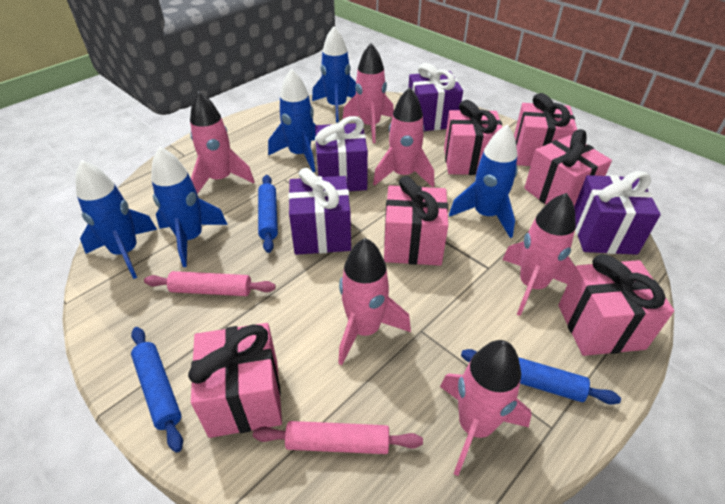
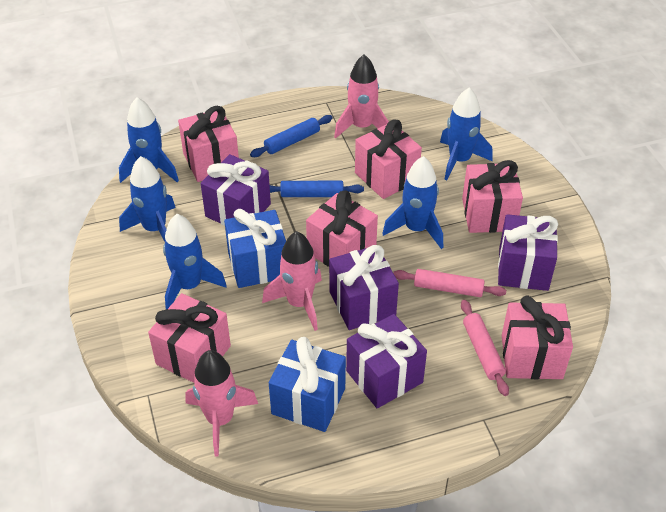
blue gift: 0 -> 2
blue rolling pin: 3 -> 2
pink rocket: 6 -> 3

